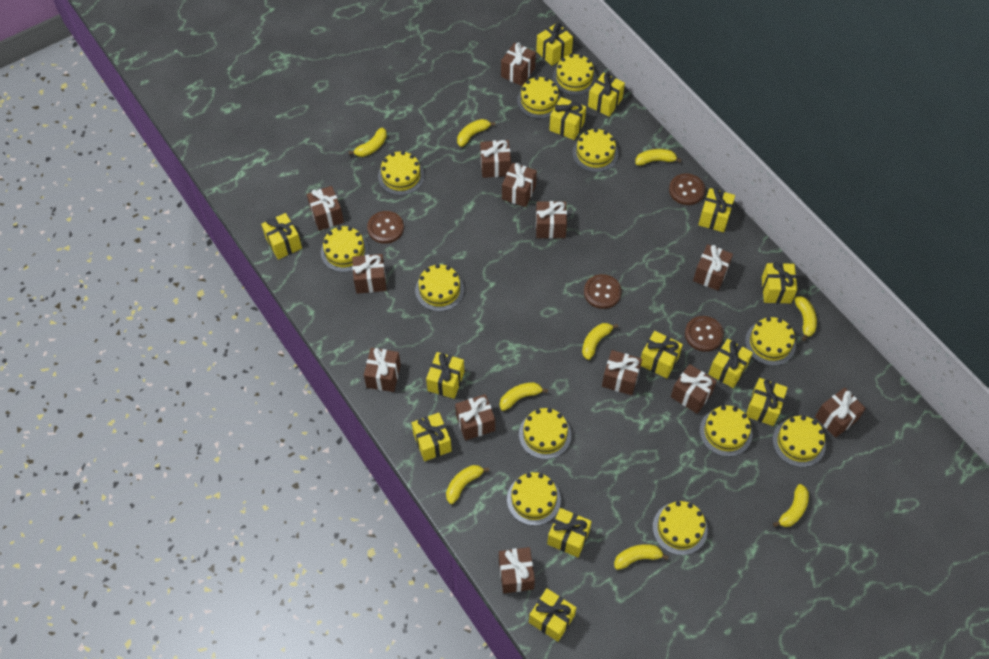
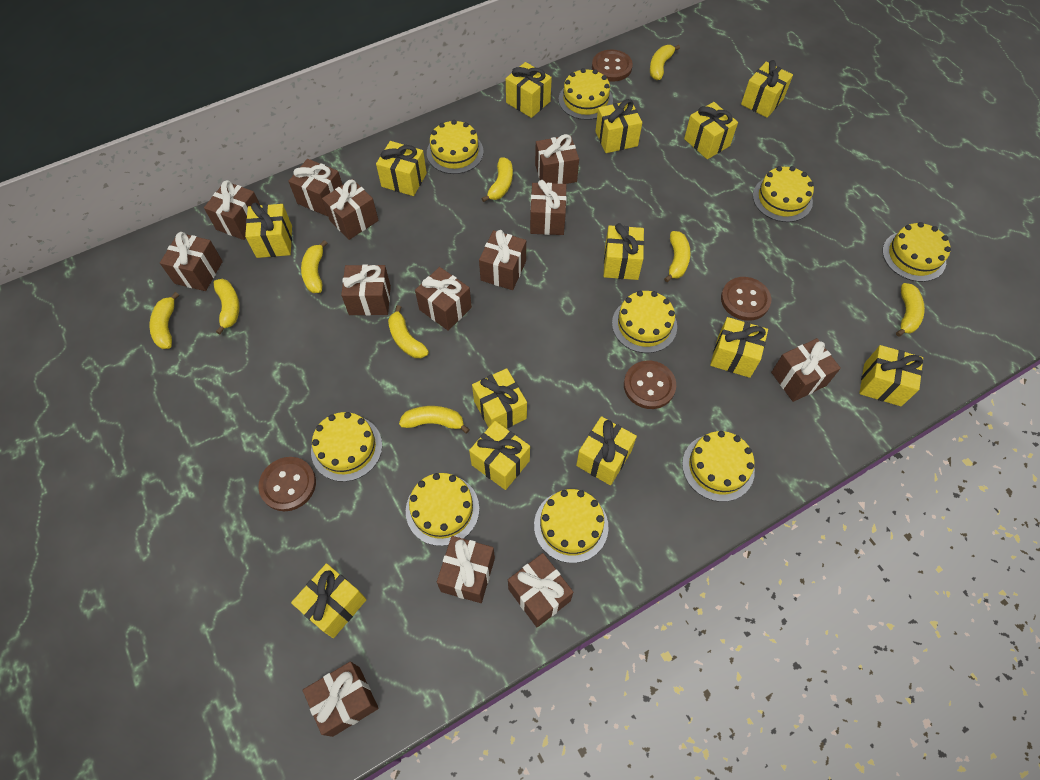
yellow cake: 12 -> 9

